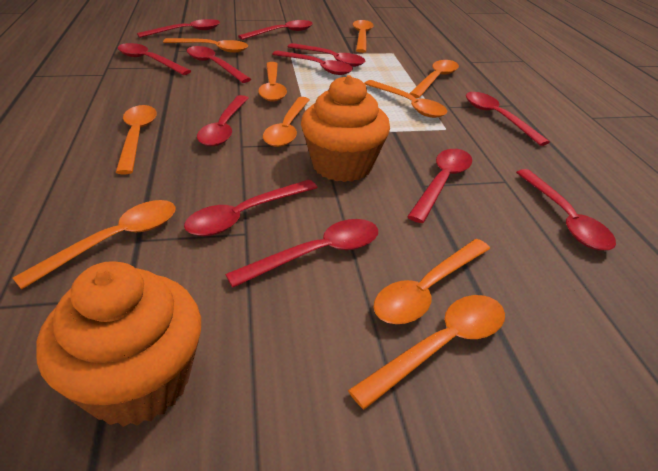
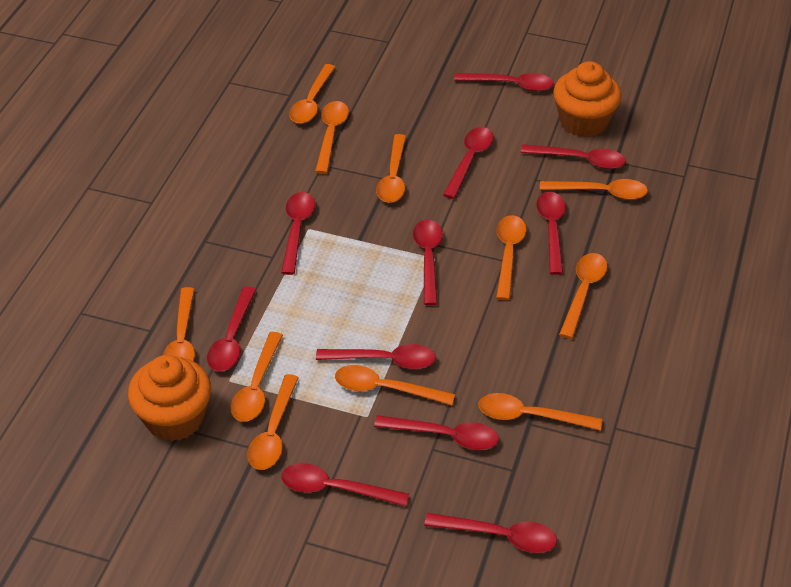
orange spoon: 10 -> 11
red spoon: 12 -> 11

